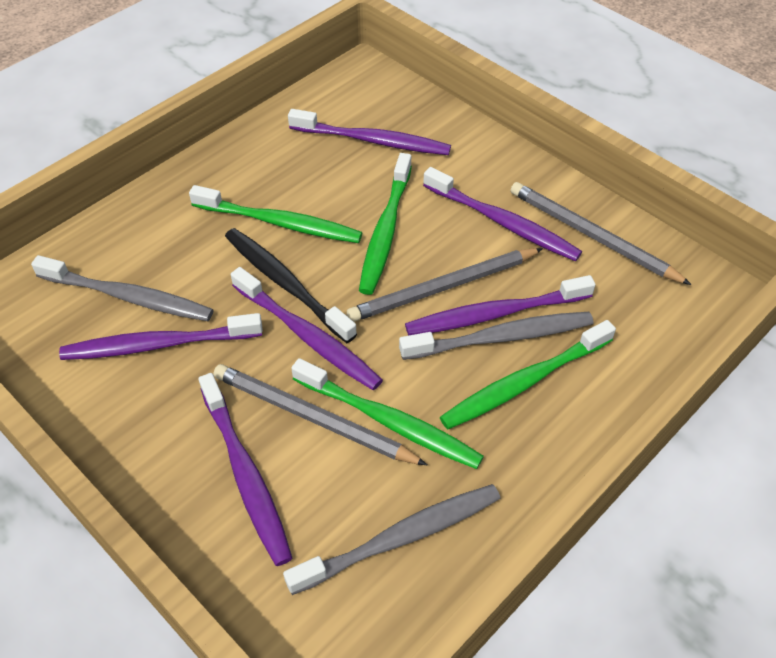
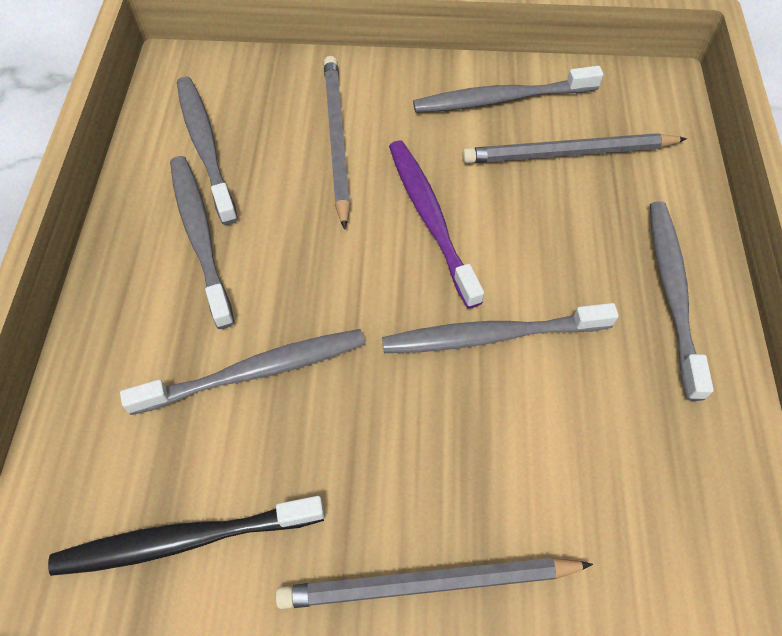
green toothbrush: 4 -> 0
grey toothbrush: 3 -> 6
purple toothbrush: 6 -> 1

